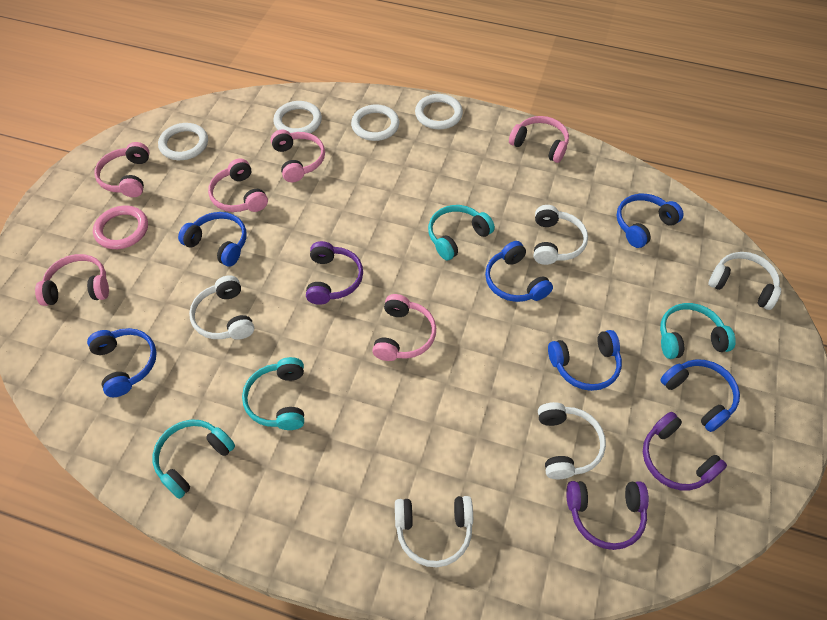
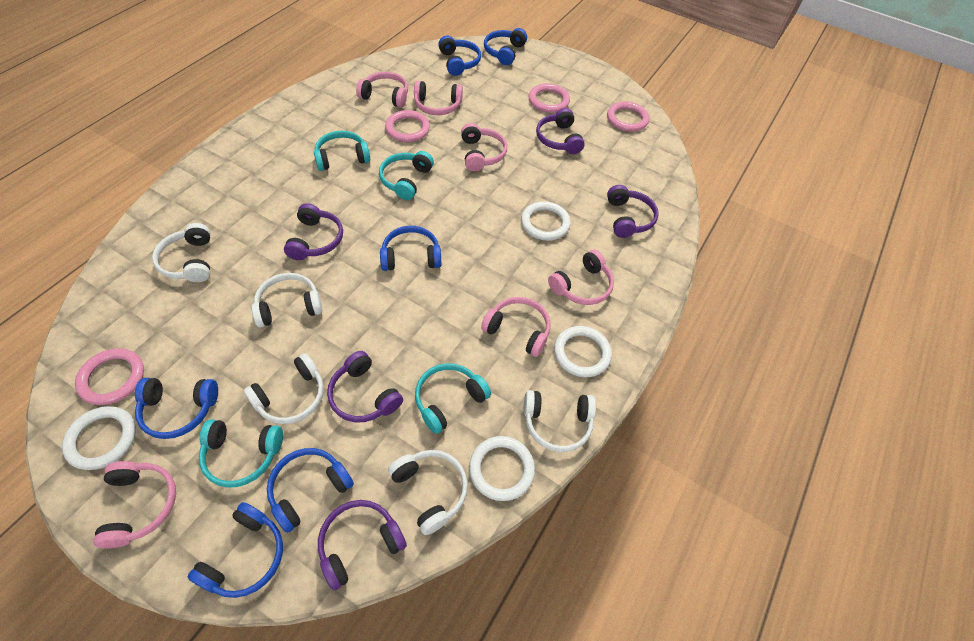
pink ring: 1 -> 4
purple headphones: 3 -> 5

